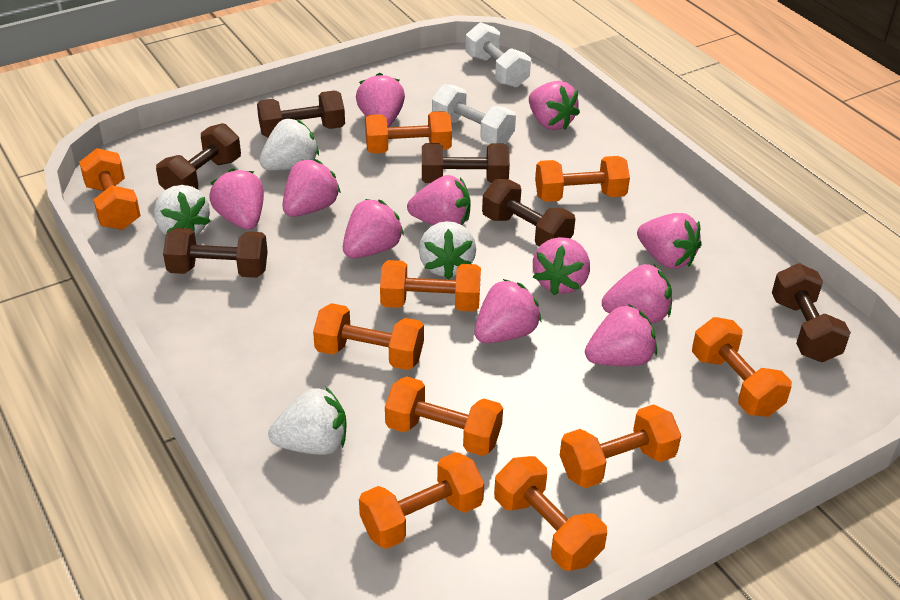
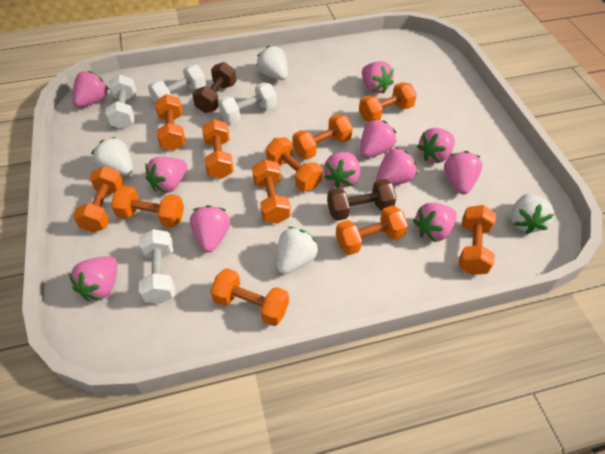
brown dumbbell: 6 -> 2
orange dumbbell: 10 -> 11
white dumbbell: 2 -> 4

